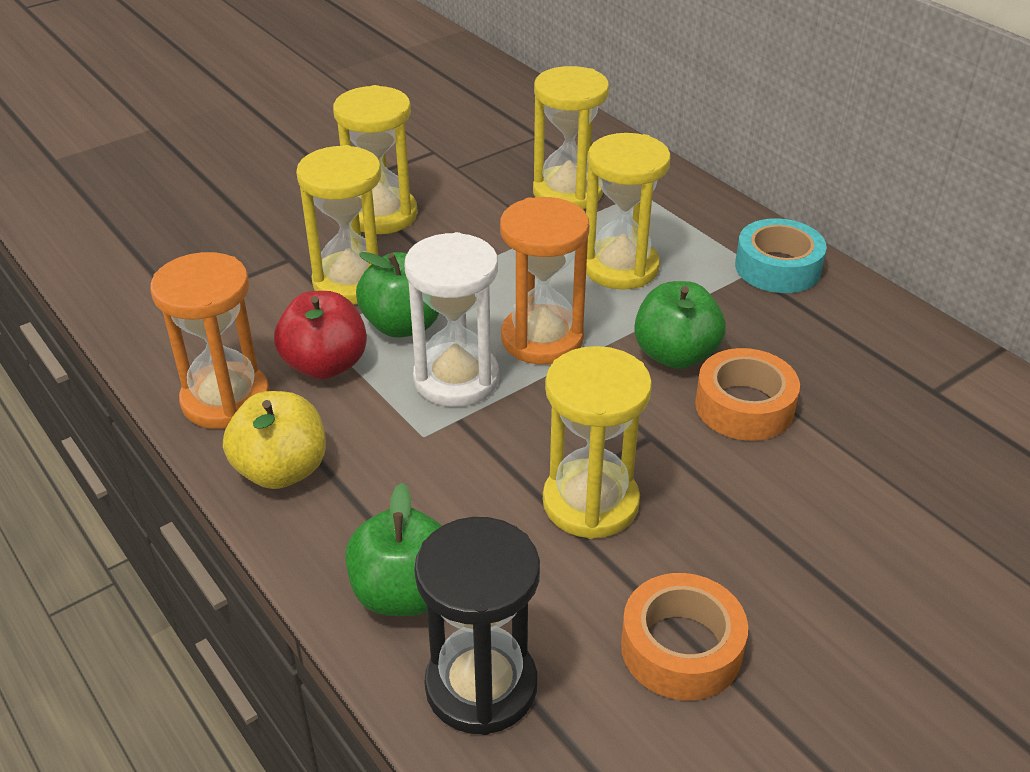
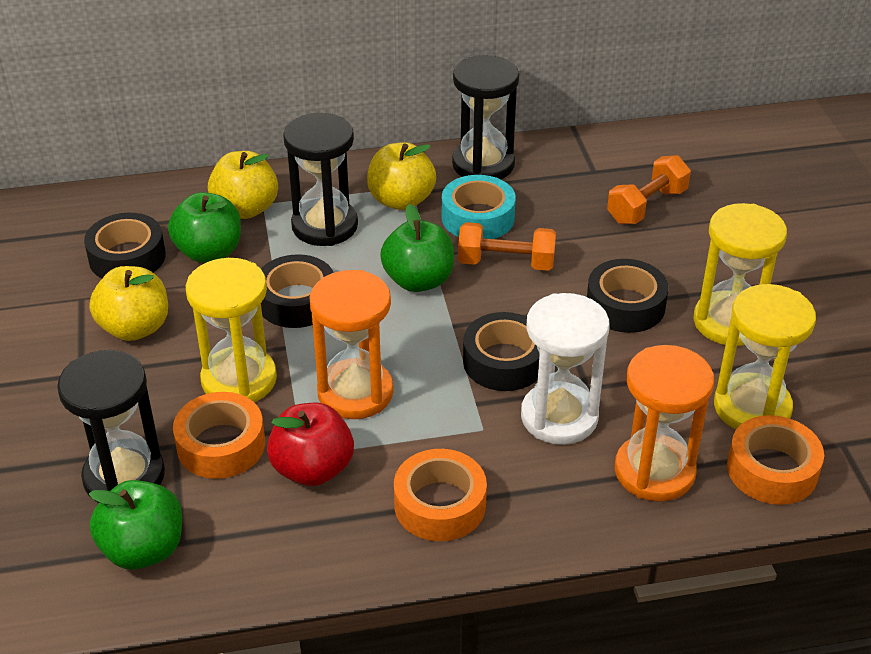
black hourglass: 1 -> 3
black tape: 0 -> 4
orange dumbbell: 0 -> 2
orange tape: 2 -> 3
yellow apple: 1 -> 3
yellow hourglass: 5 -> 3

